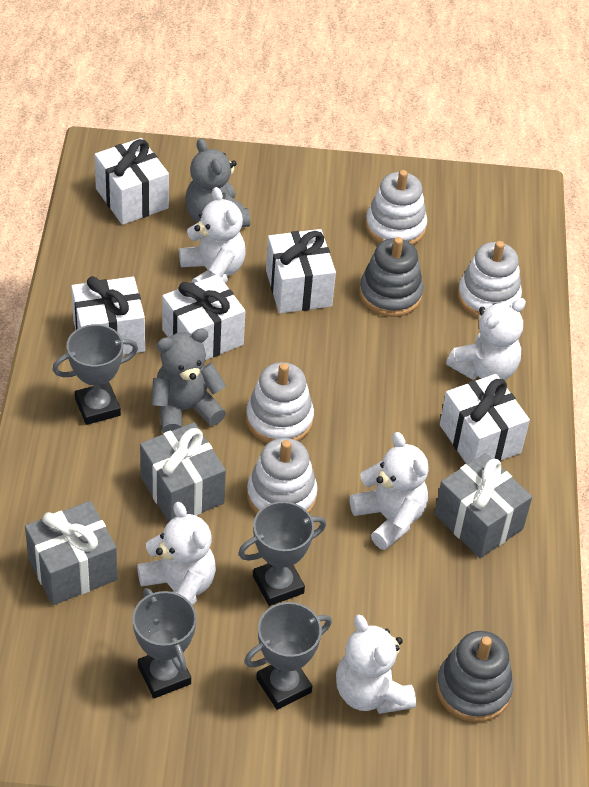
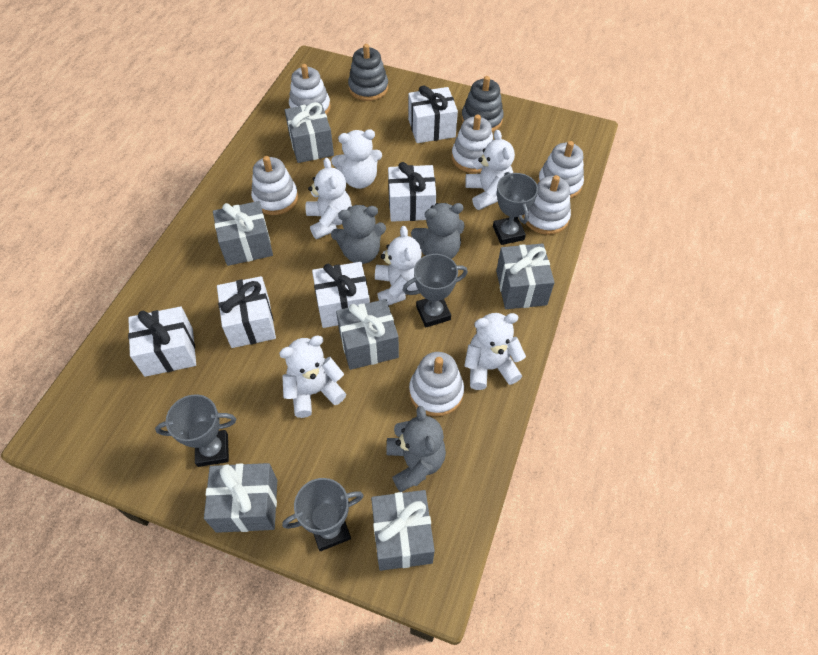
grey gift: 3 -> 6
grey teddy bear: 2 -> 3
white stacking toy: 4 -> 6
white teddy bear: 5 -> 6

